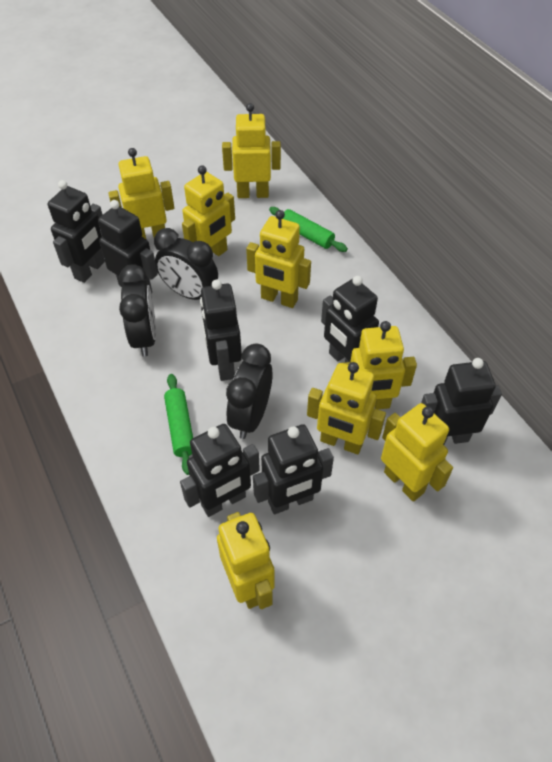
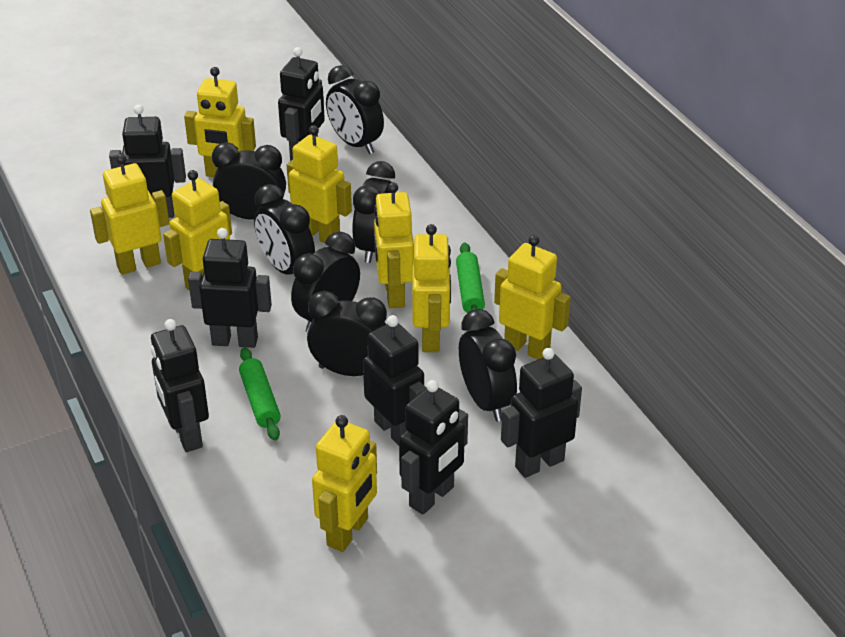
black clock: 3 -> 7

